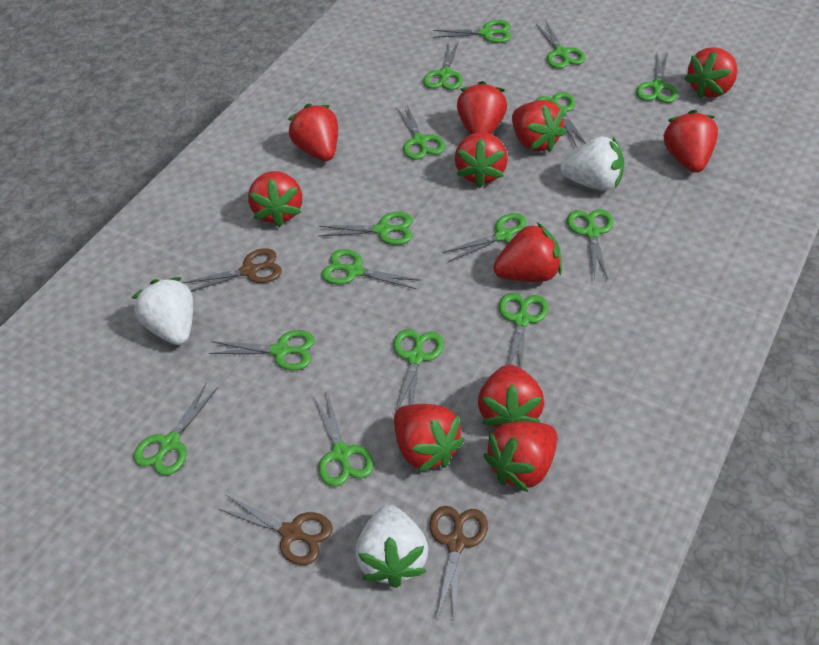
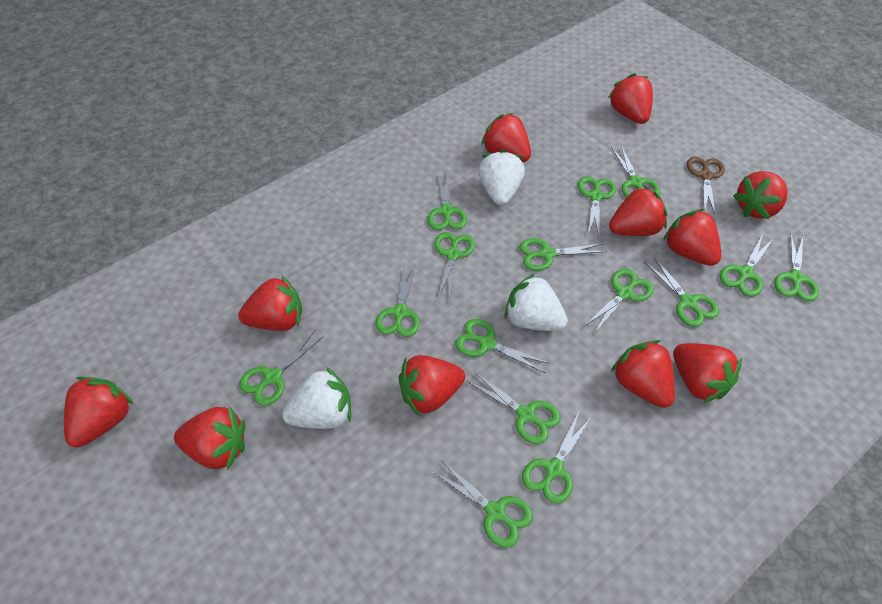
brown scissors: 3 -> 1

